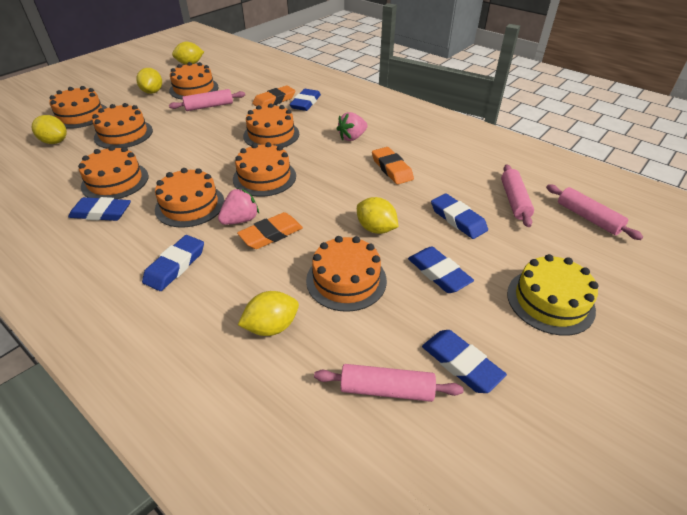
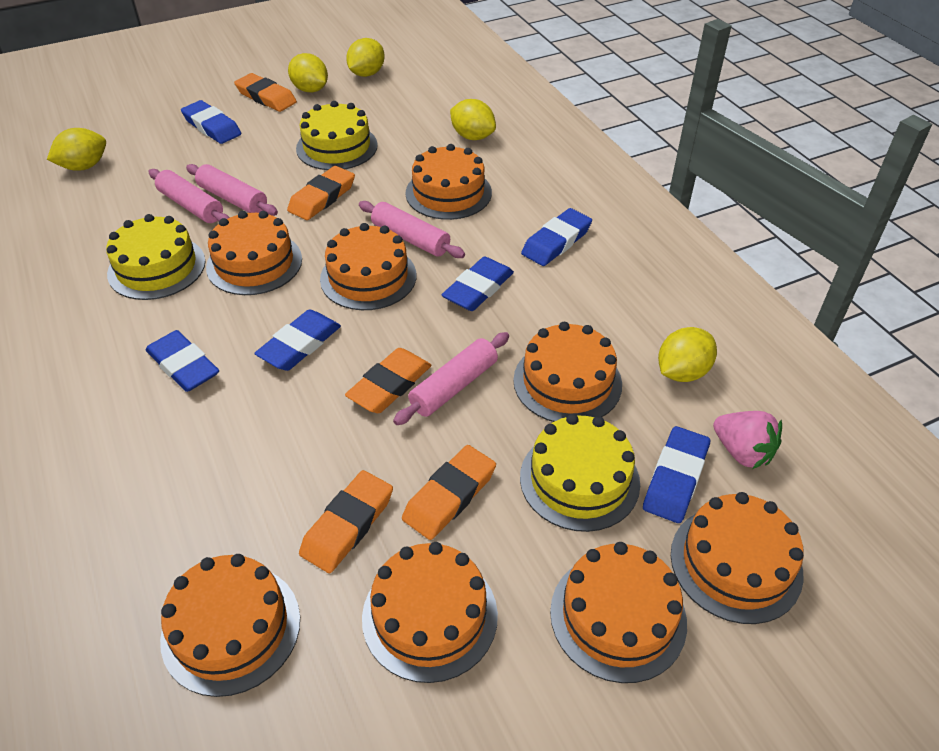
orange eraser: 3 -> 5
pink strawberry: 2 -> 1
yellow cake: 1 -> 3

